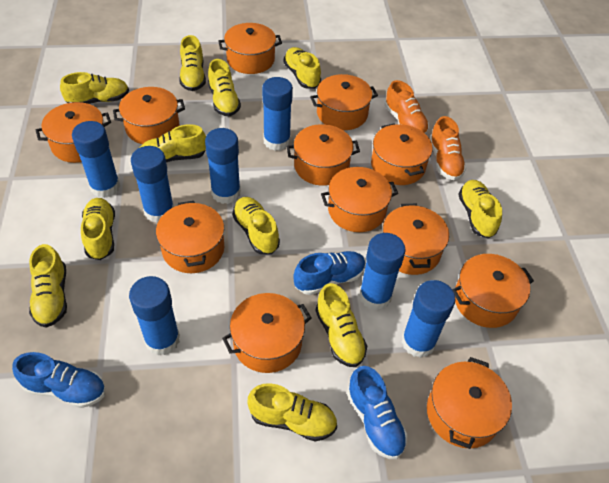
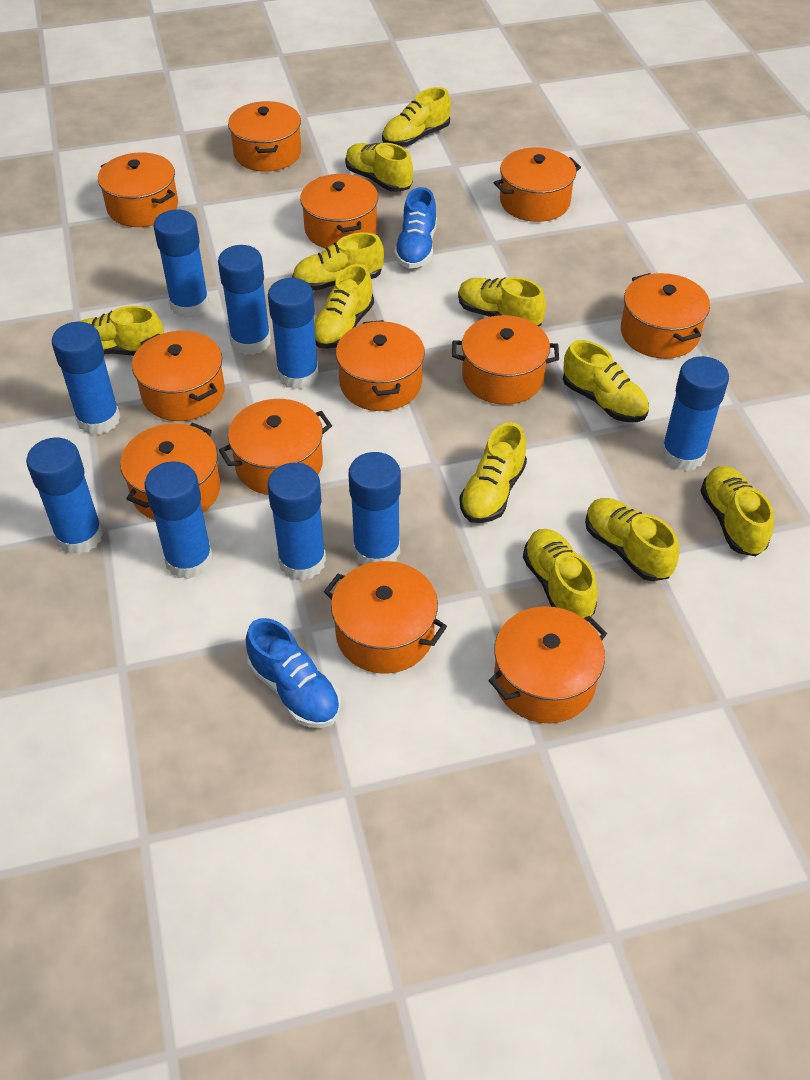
blue glue stick: 7 -> 9
blue shoe: 3 -> 2
orange shoe: 2 -> 0

